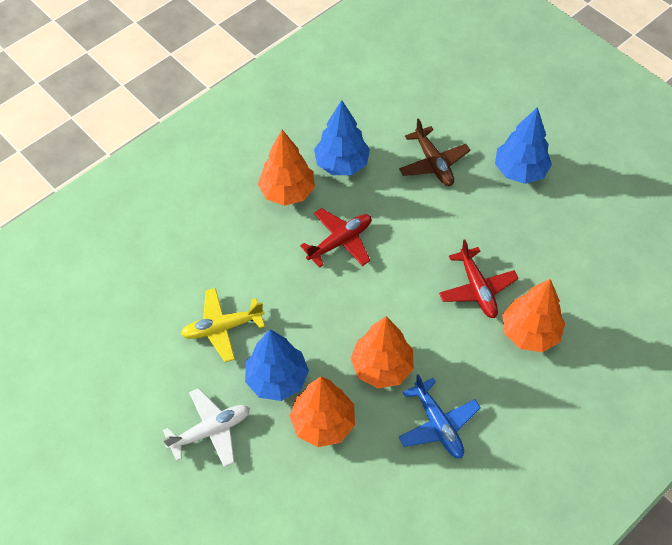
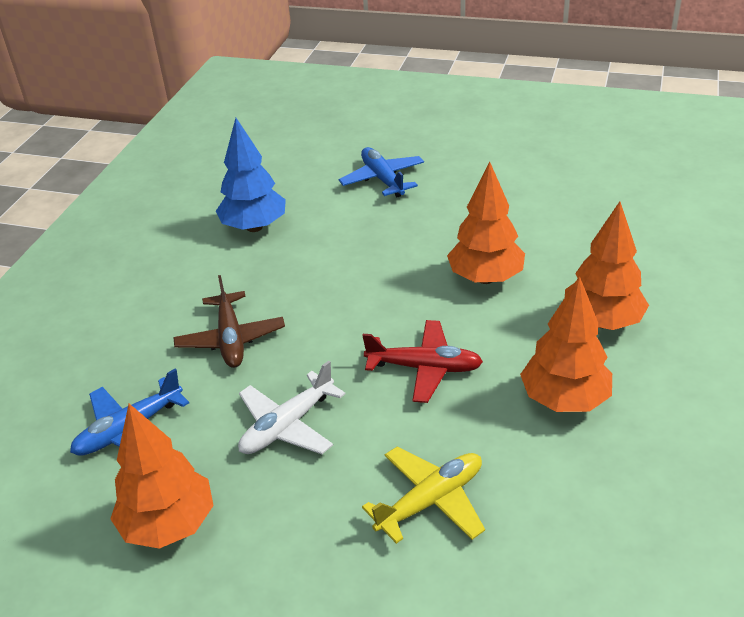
blue plane: 1 -> 2
blue tree: 3 -> 1
red plane: 2 -> 1

